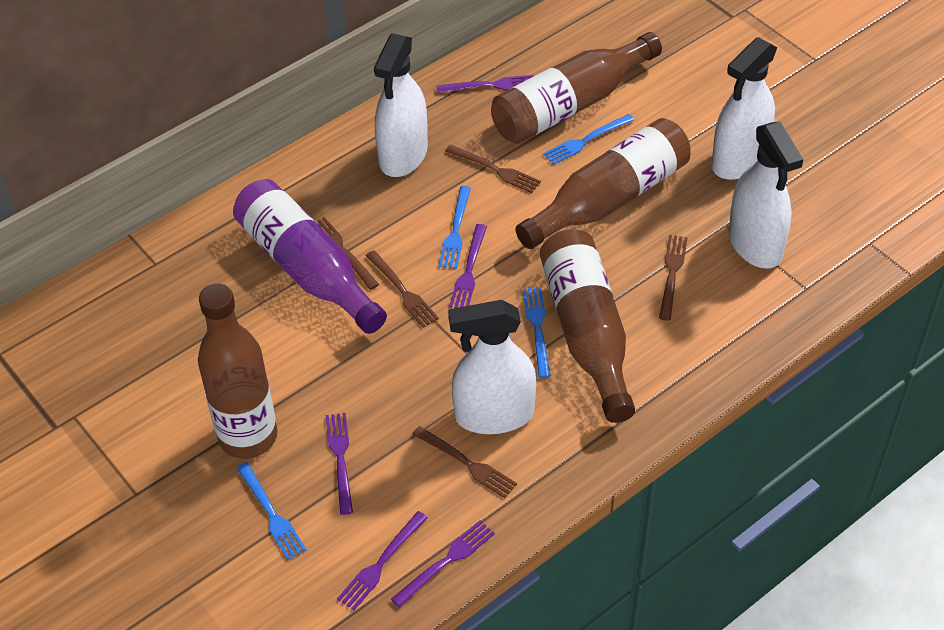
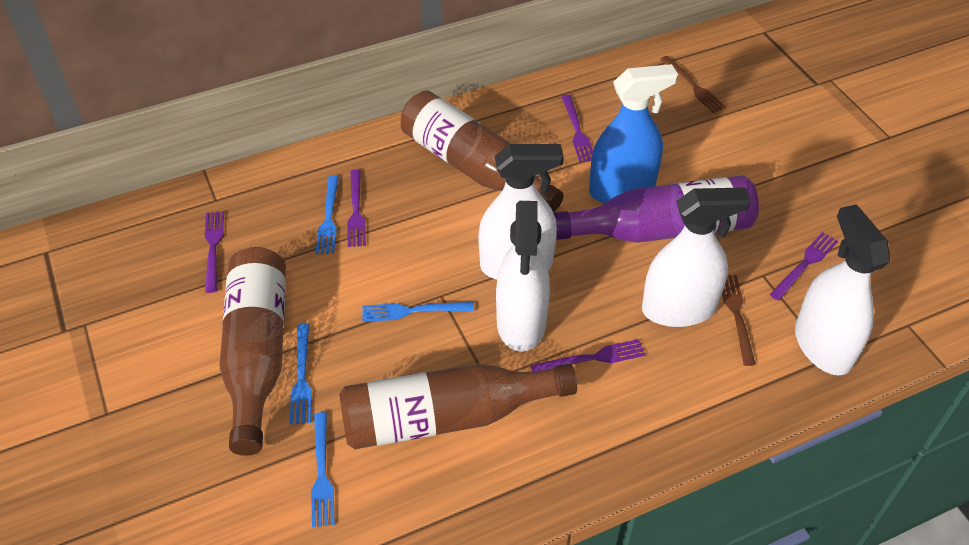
blue spray bottle: 0 -> 1
brown bottle: 4 -> 3
brown fork: 5 -> 2

